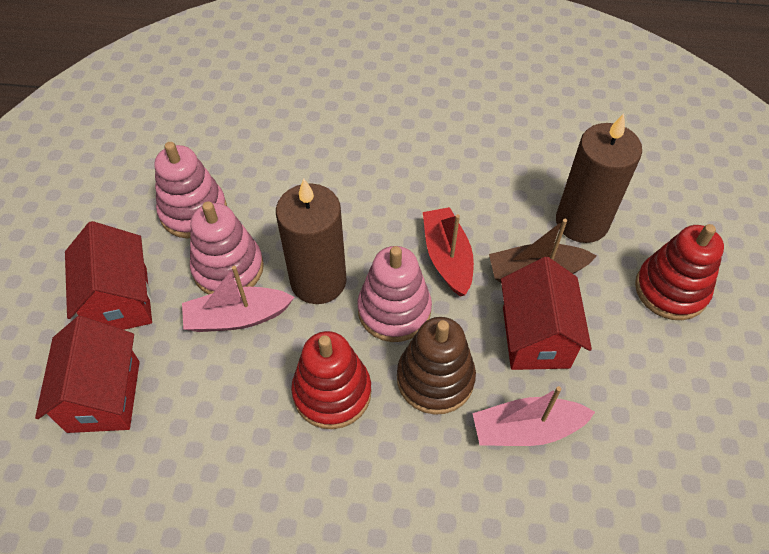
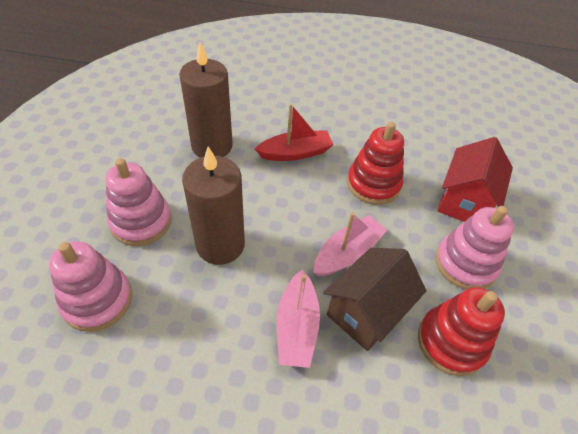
brown boat: 1 -> 0
brown house: 0 -> 1
brown stacking toy: 1 -> 0
red house: 3 -> 1

